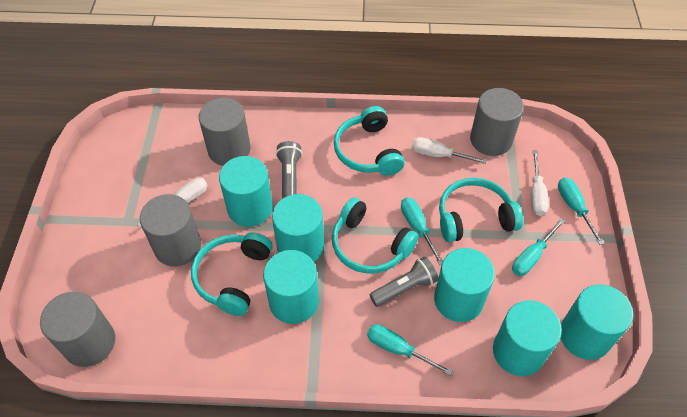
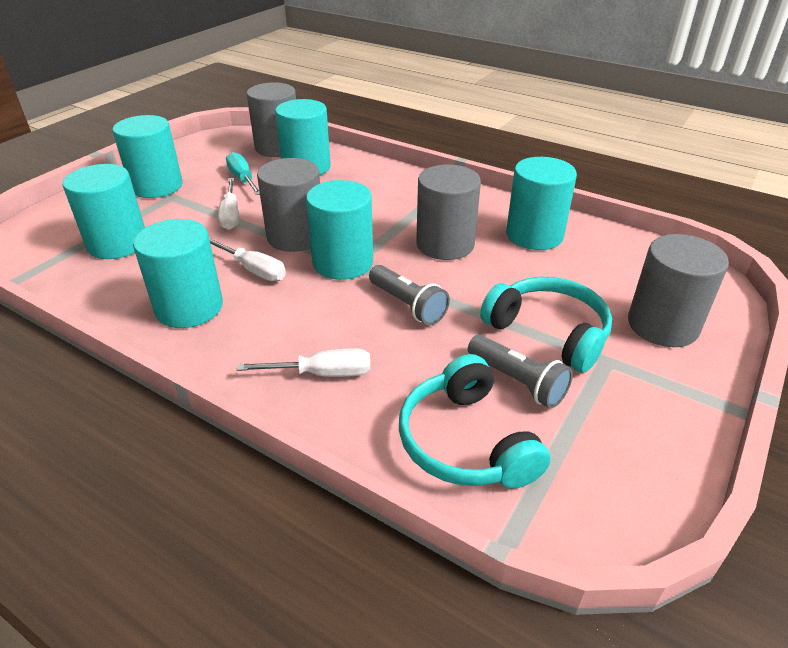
turquoise headphones: 4 -> 2
turquoise screwdriver: 4 -> 1

